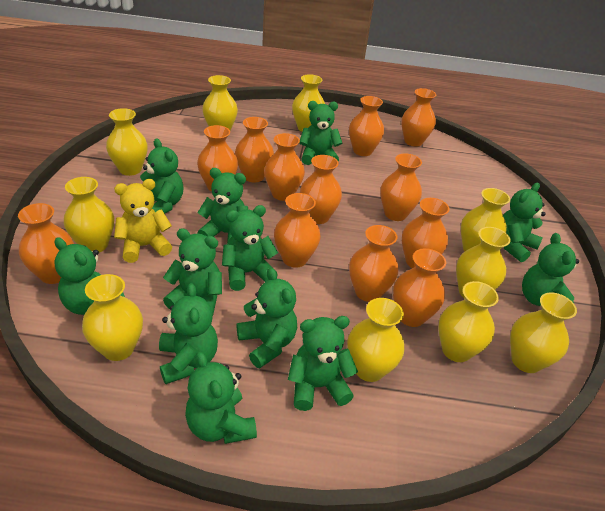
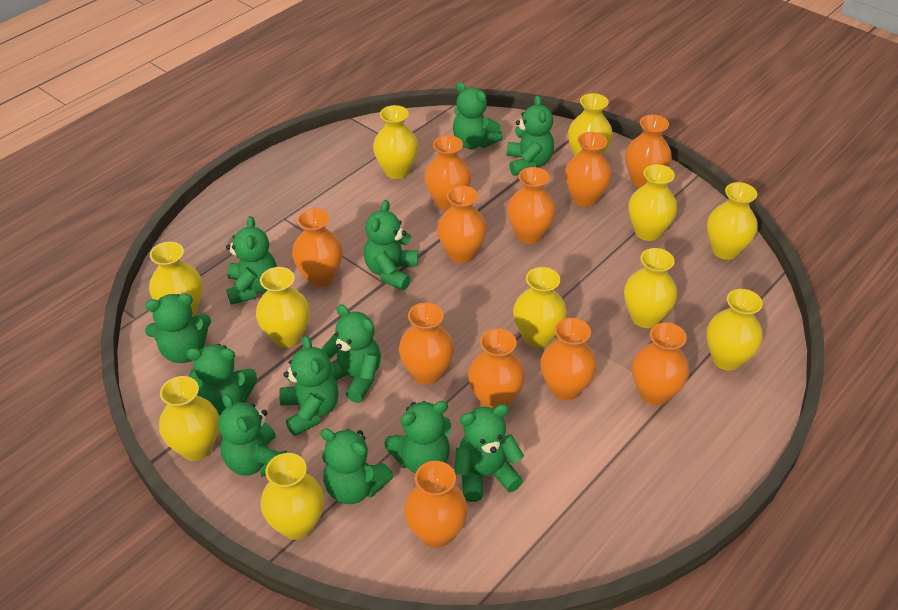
orange vase: 12 -> 11
yellow teddy bear: 1 -> 0
yellow vase: 10 -> 11

